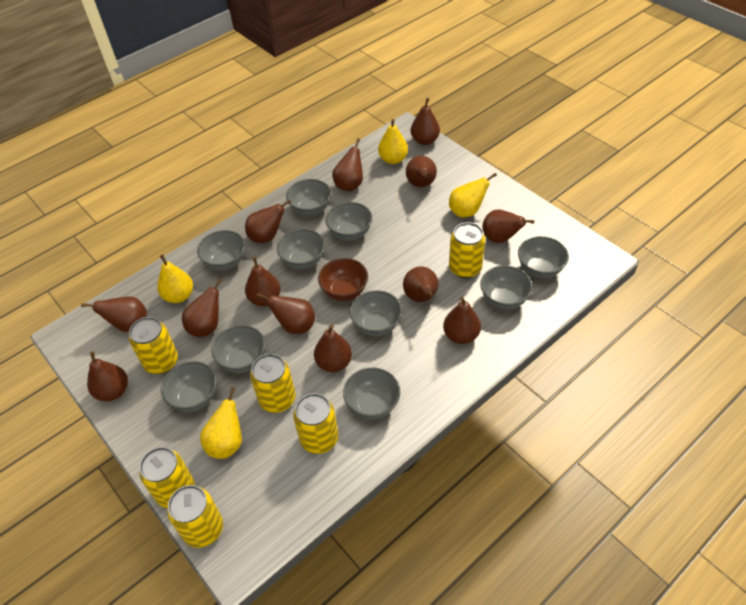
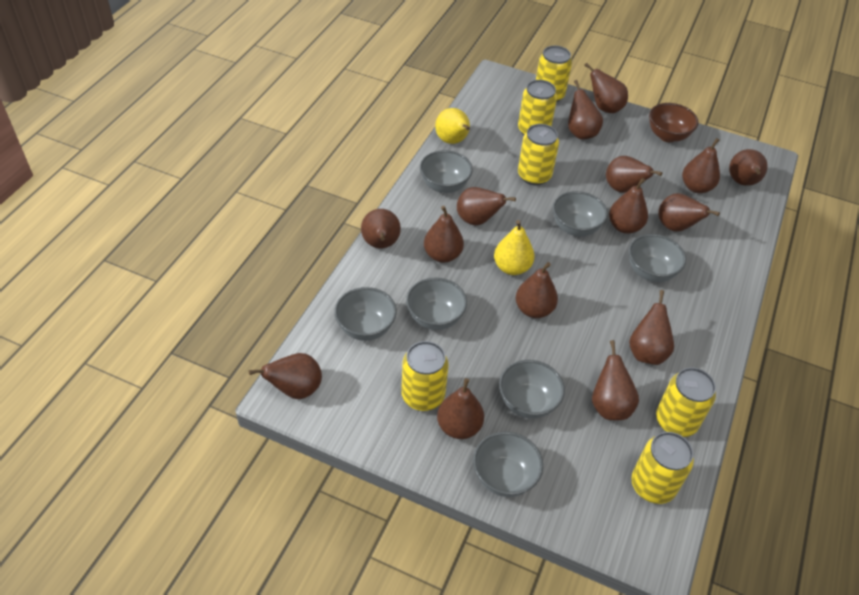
brown pear: 13 -> 15
grey bowl: 10 -> 7
yellow pear: 4 -> 2

